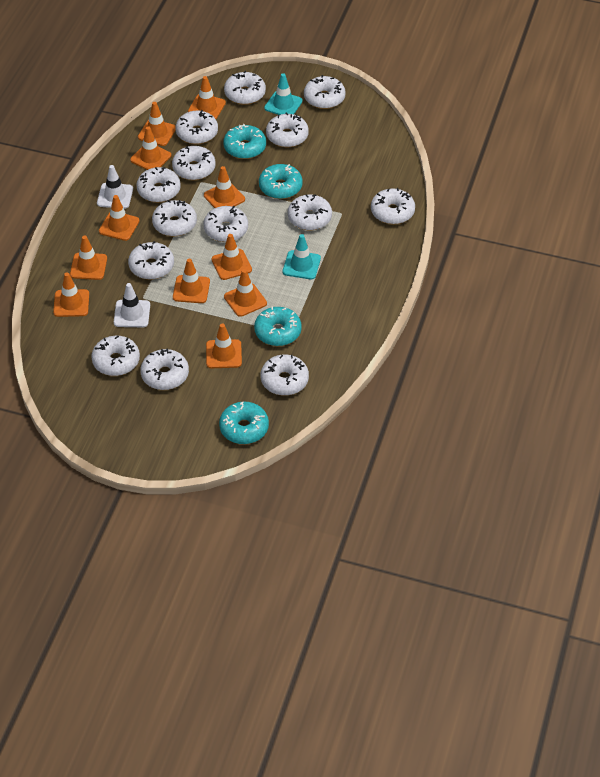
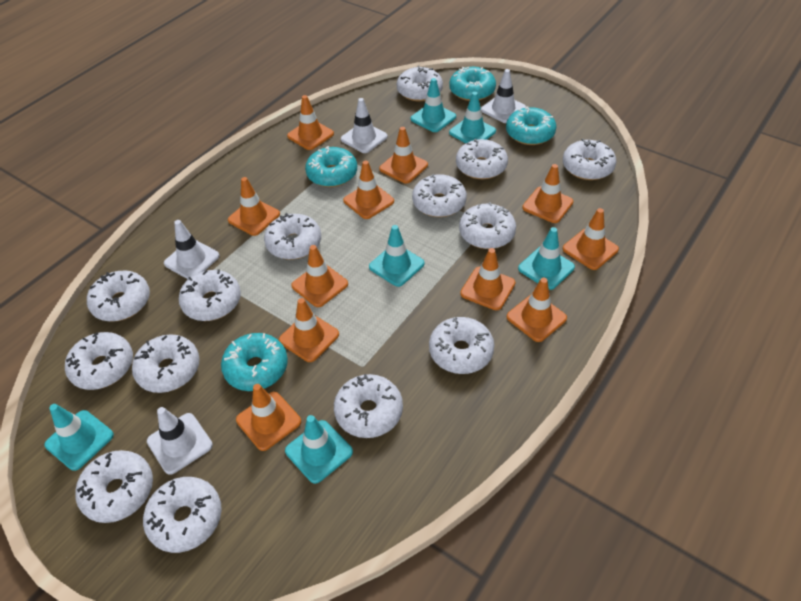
turquoise traffic cone: 2 -> 6
white traffic cone: 2 -> 4

